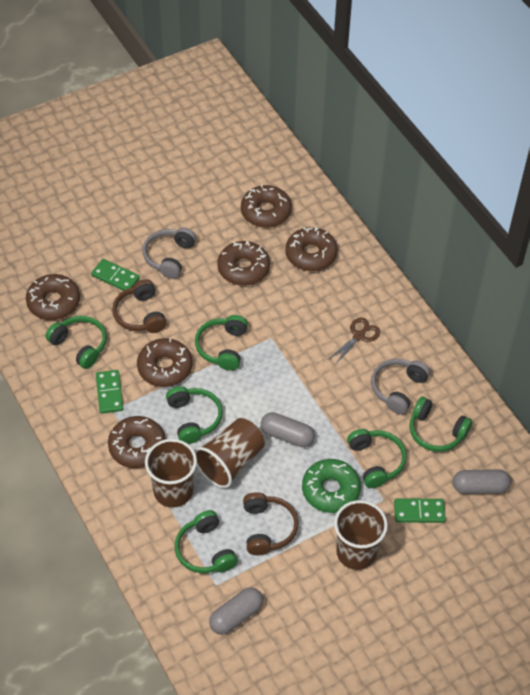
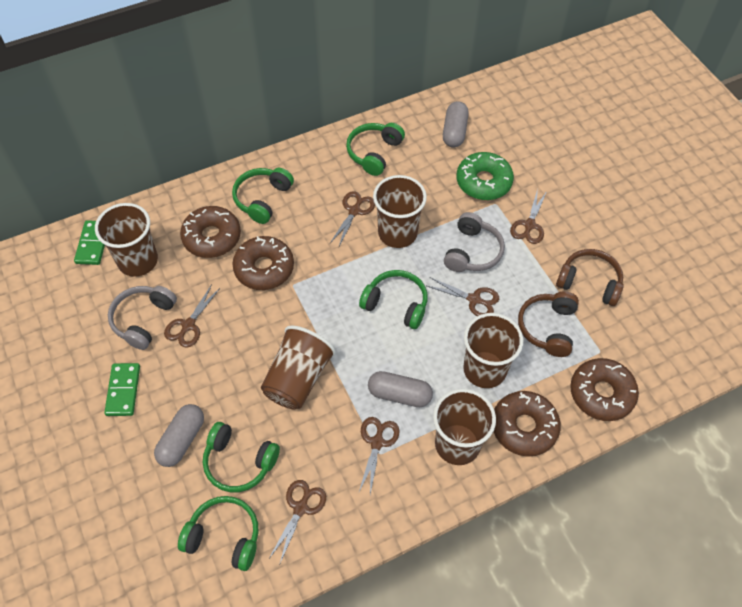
brown cup: 3 -> 5
brown donut: 6 -> 4
brown scissors: 1 -> 6
green domino: 3 -> 2
green headphones: 6 -> 5

